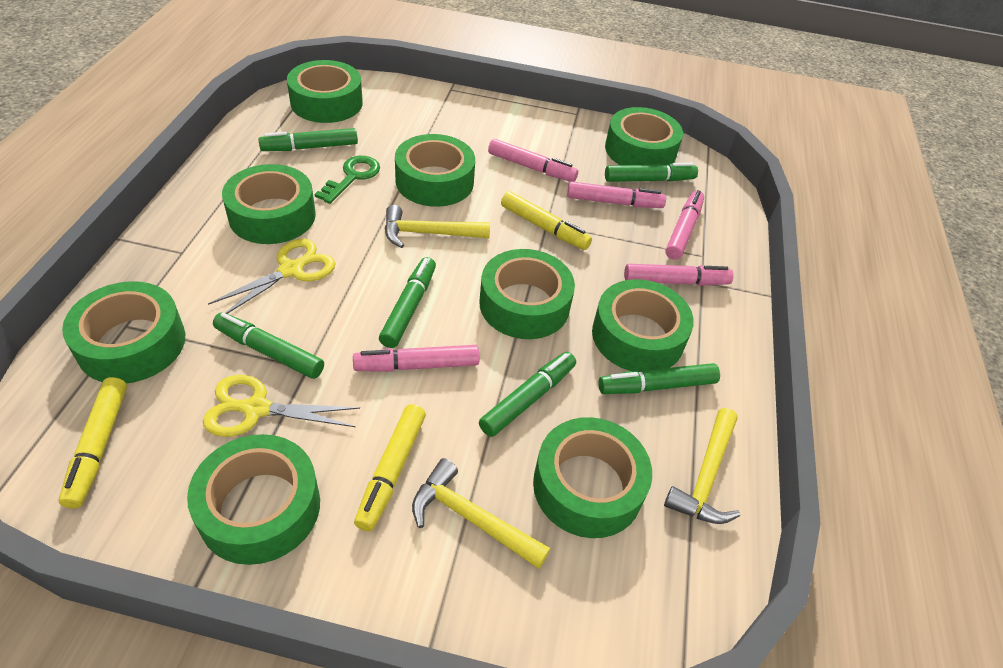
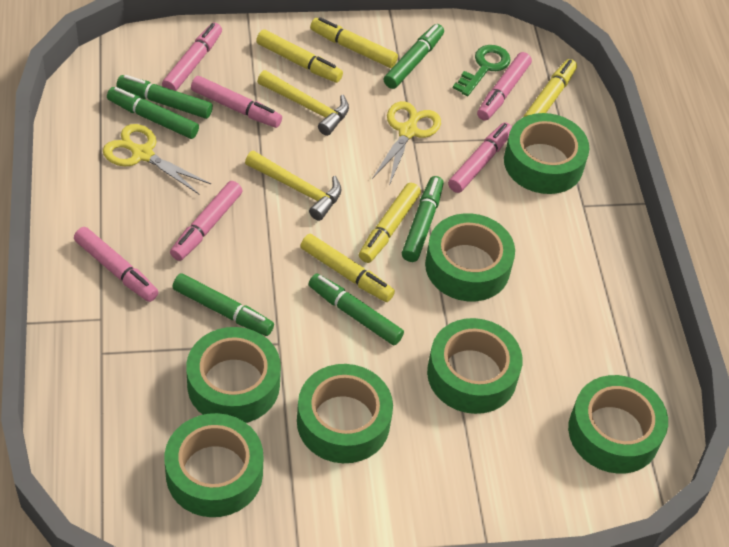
green tape: 9 -> 7
pink marker: 5 -> 6
yellow hammer: 3 -> 2
yellow marker: 3 -> 5

